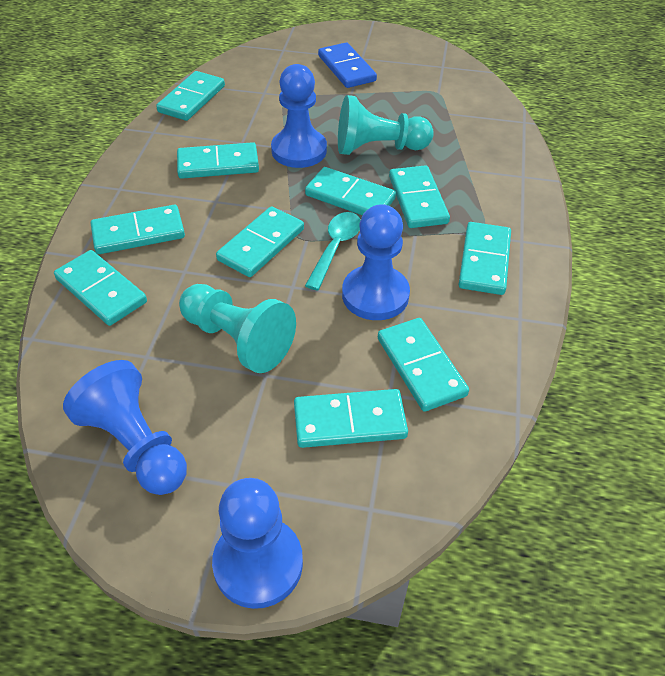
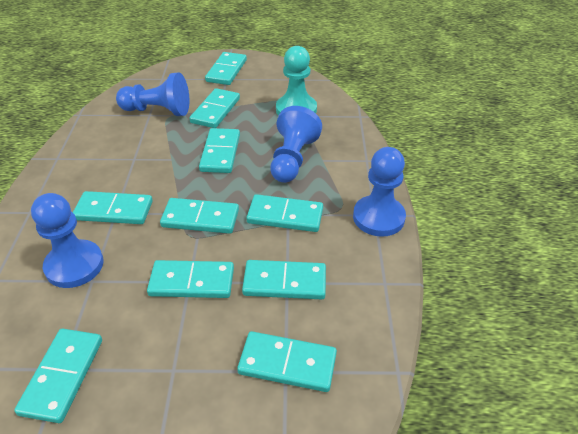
blue domino: 1 -> 0
turquoise pawn: 2 -> 1
turquoise spoon: 1 -> 0

